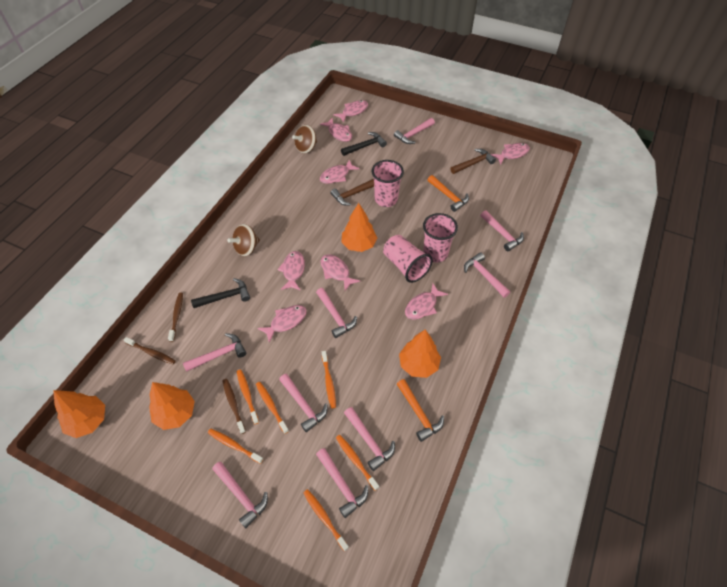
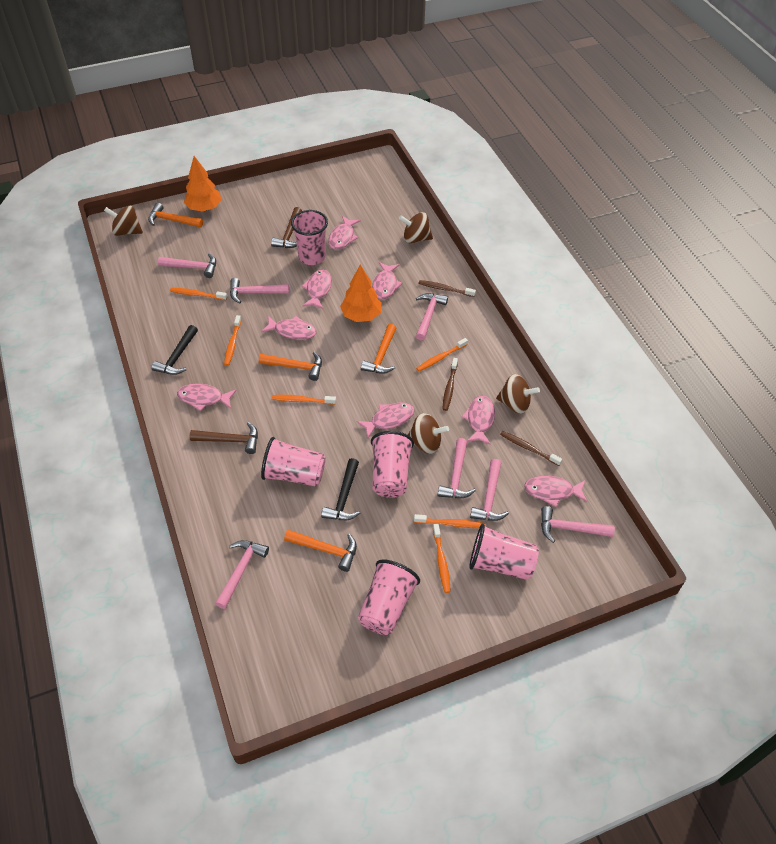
brown spinning top: 2 -> 4
orange hammer: 2 -> 4
orange tree: 4 -> 2
pink cup: 3 -> 5
pink hammer: 9 -> 7

